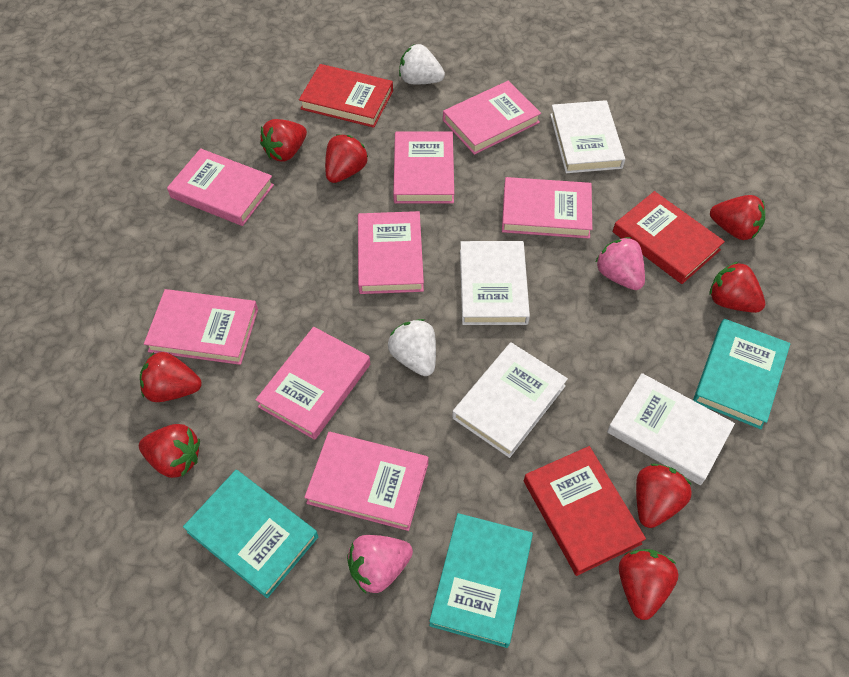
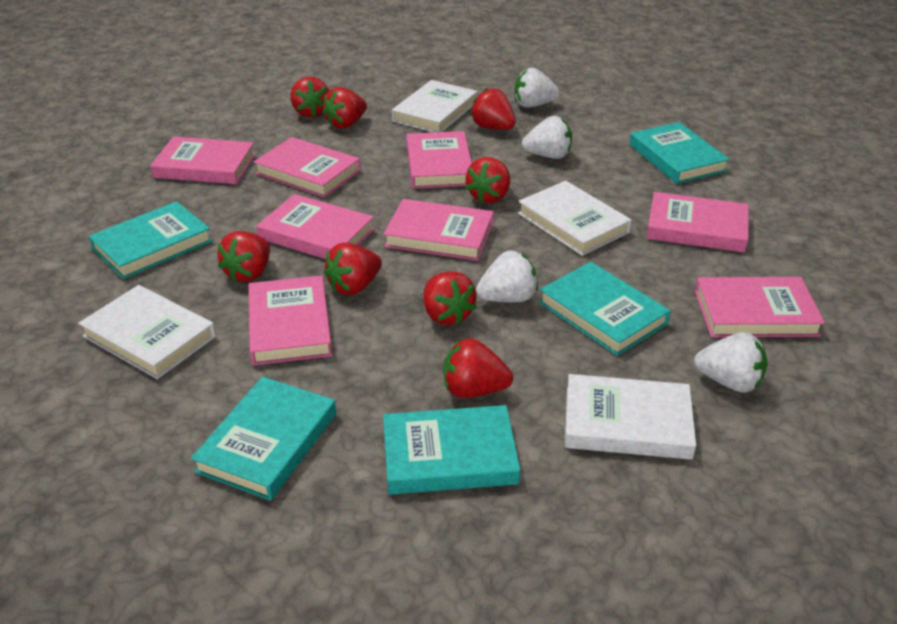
pink strawberry: 2 -> 0
red book: 3 -> 0
turquoise book: 3 -> 5
white strawberry: 2 -> 4

